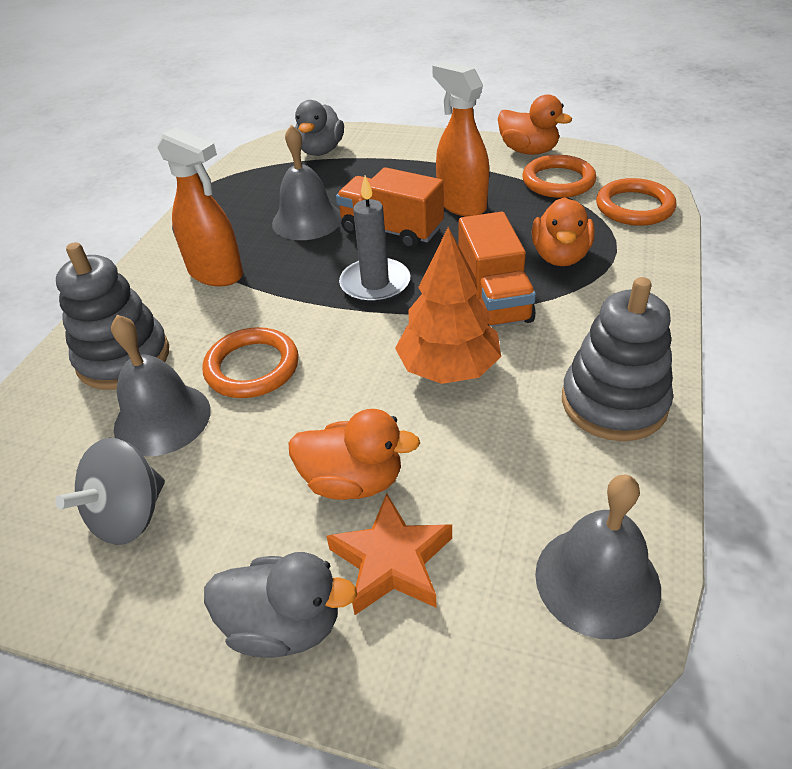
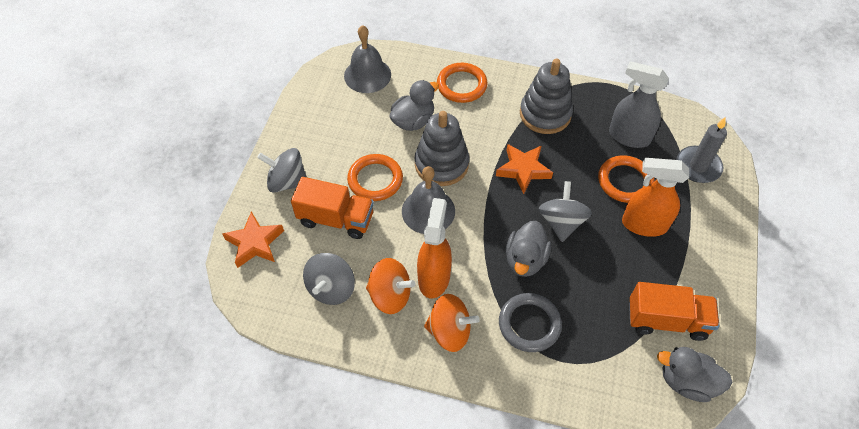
grey bell: 3 -> 2
grey duck: 2 -> 3
grey ring: 0 -> 1
grey spinning top: 1 -> 3
grey spray bottle: 0 -> 1
orange duck: 3 -> 0
orange spinning top: 0 -> 2
orange star: 1 -> 2
orange tree: 1 -> 0

